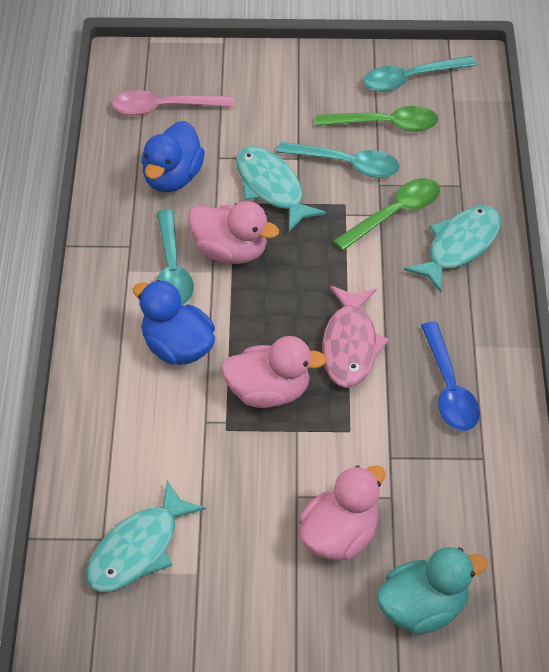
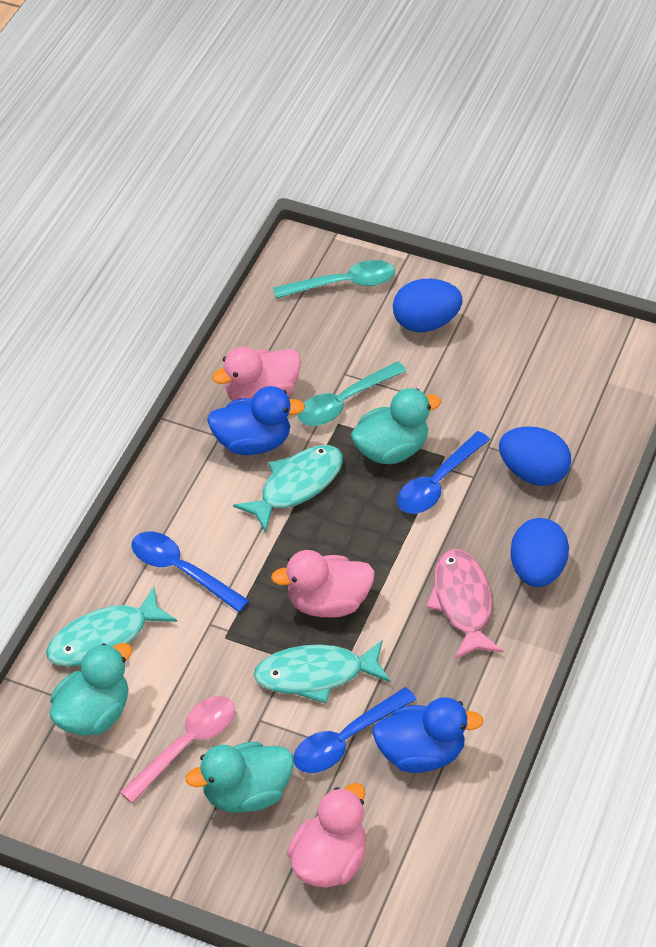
blue egg: 0 -> 3
blue spoon: 1 -> 3
green spoon: 2 -> 0
turquoise duck: 1 -> 3
turquoise spoon: 3 -> 2

